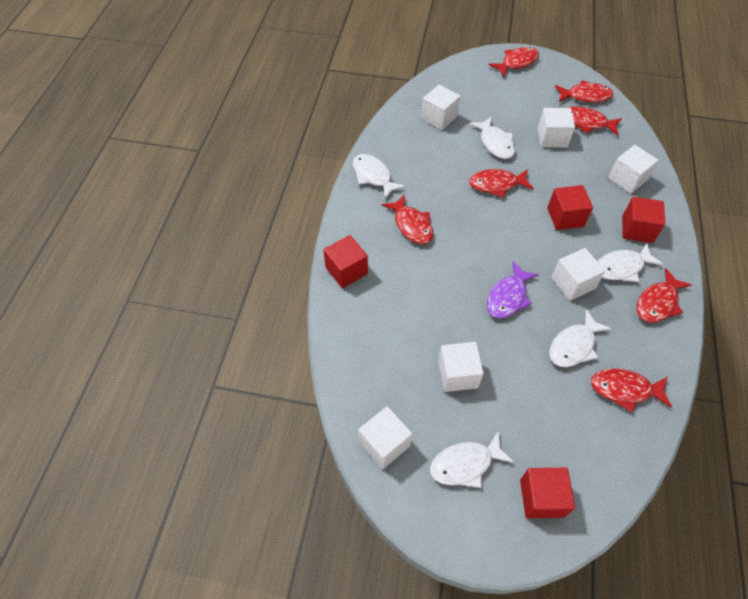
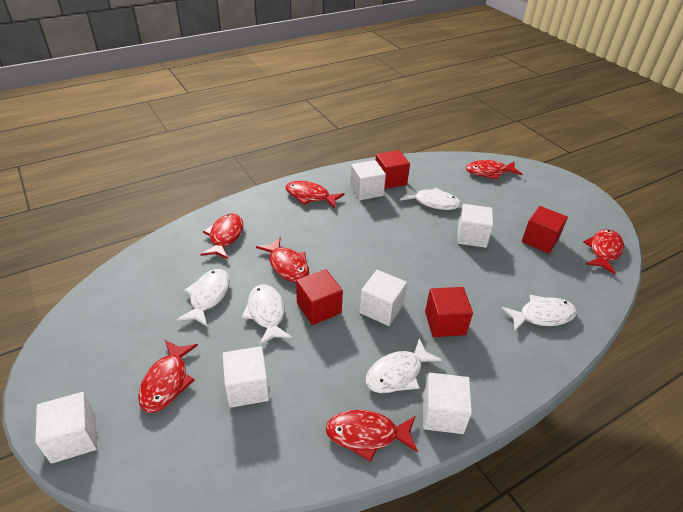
purple fish: 1 -> 0

